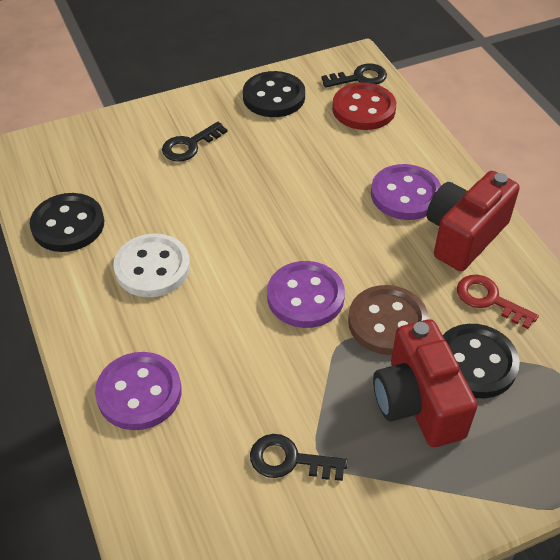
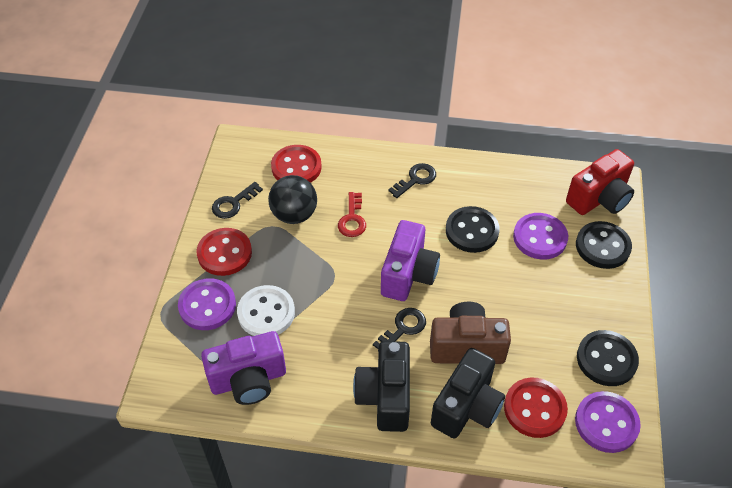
black ball: 0 -> 1
black camera: 0 -> 2
brown button: 1 -> 0
brown camera: 0 -> 1
purple camera: 0 -> 2
red button: 1 -> 3
red camera: 2 -> 1

